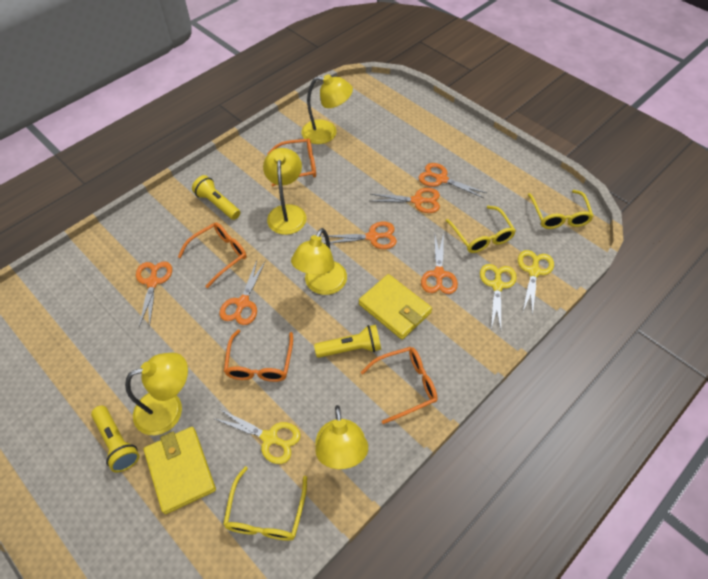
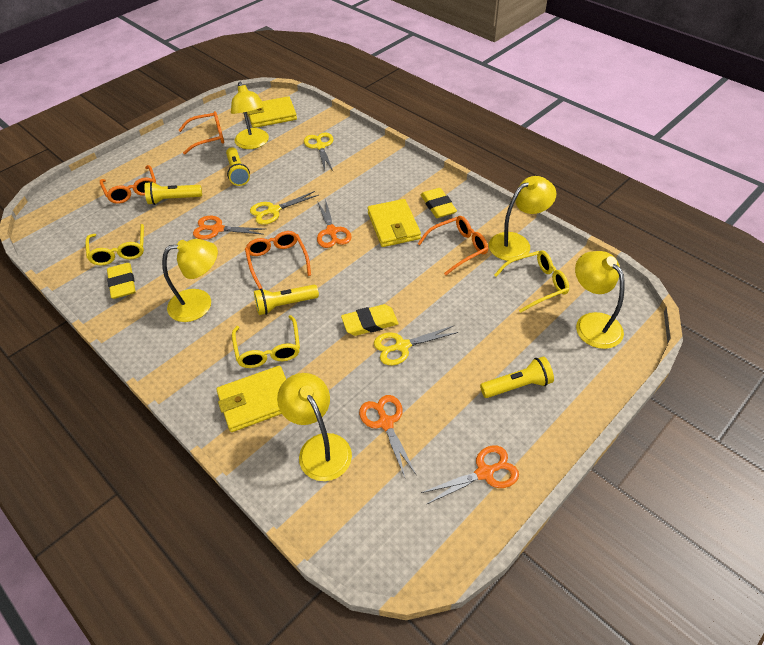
orange scissors: 6 -> 4
yellow eraser: 0 -> 3
yellow flashlight: 3 -> 4
yellow wallet: 2 -> 3

